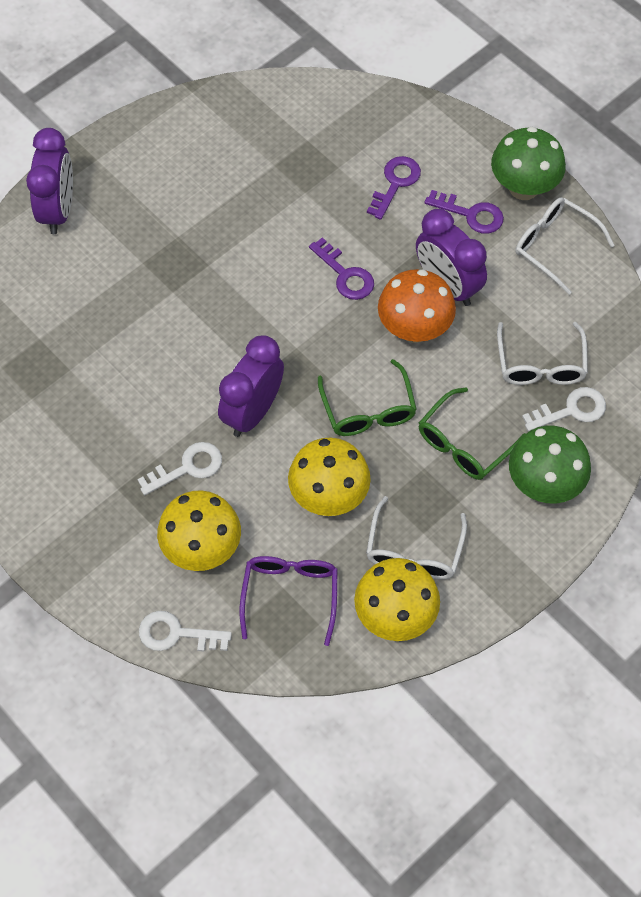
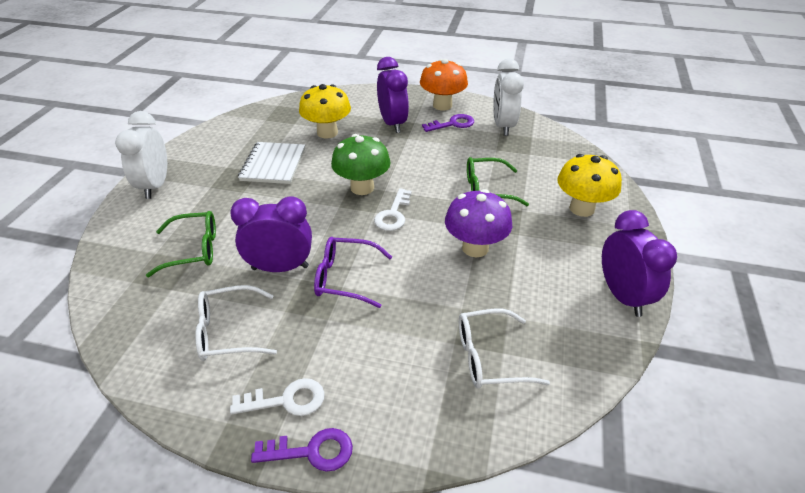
green mushroom: 2 -> 1
purple key: 3 -> 2
purple mushroom: 0 -> 1
white clock: 0 -> 2
white glasses: 3 -> 2
white key: 3 -> 2
white notebook: 0 -> 1
yellow mushroom: 3 -> 2

